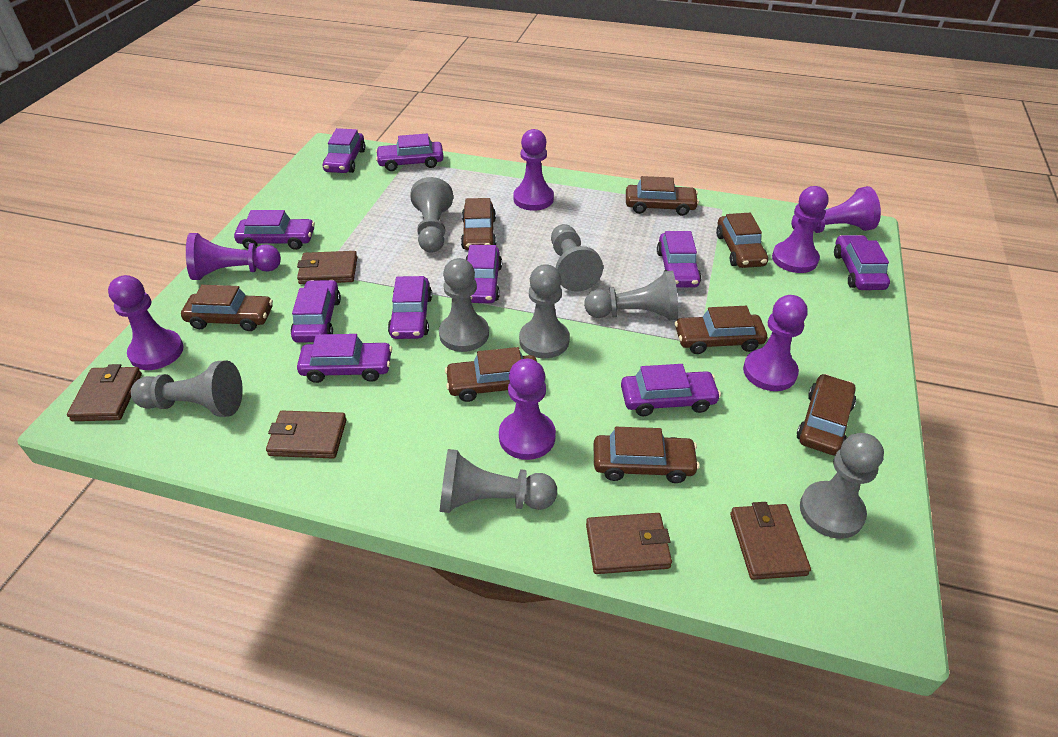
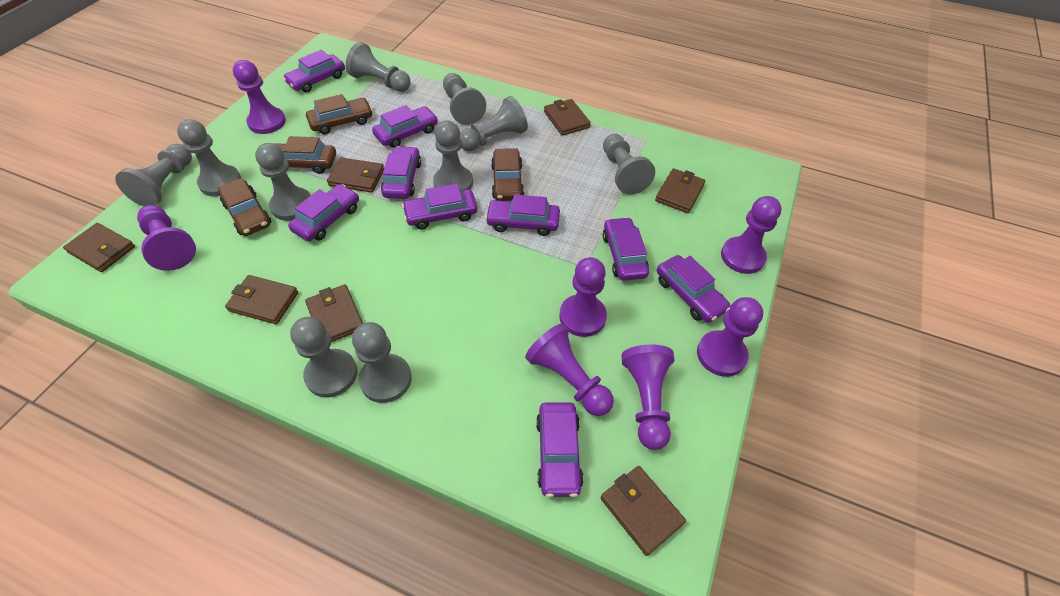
brown car: 8 -> 4
brown wallet: 5 -> 7
grey pawn: 8 -> 10
purple car: 10 -> 9

